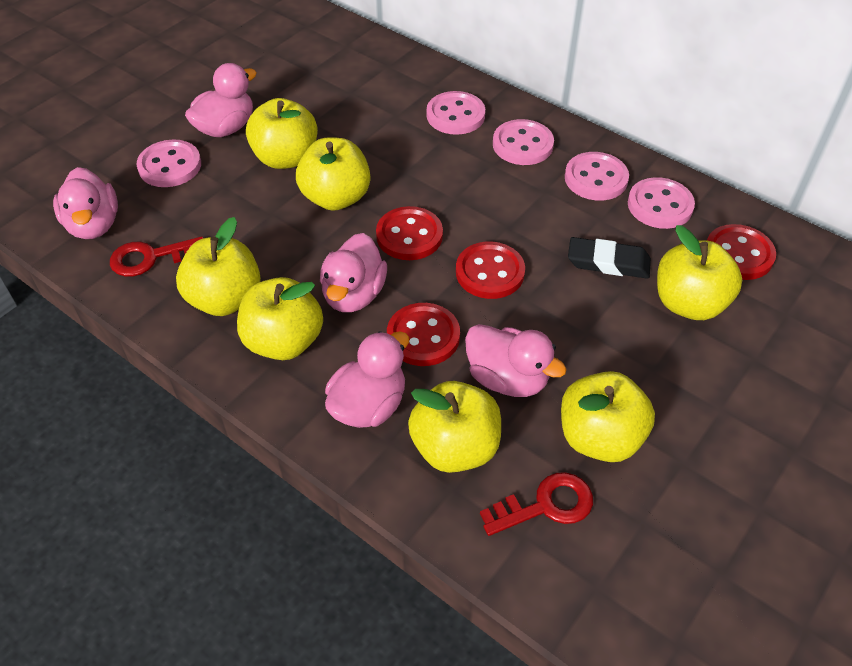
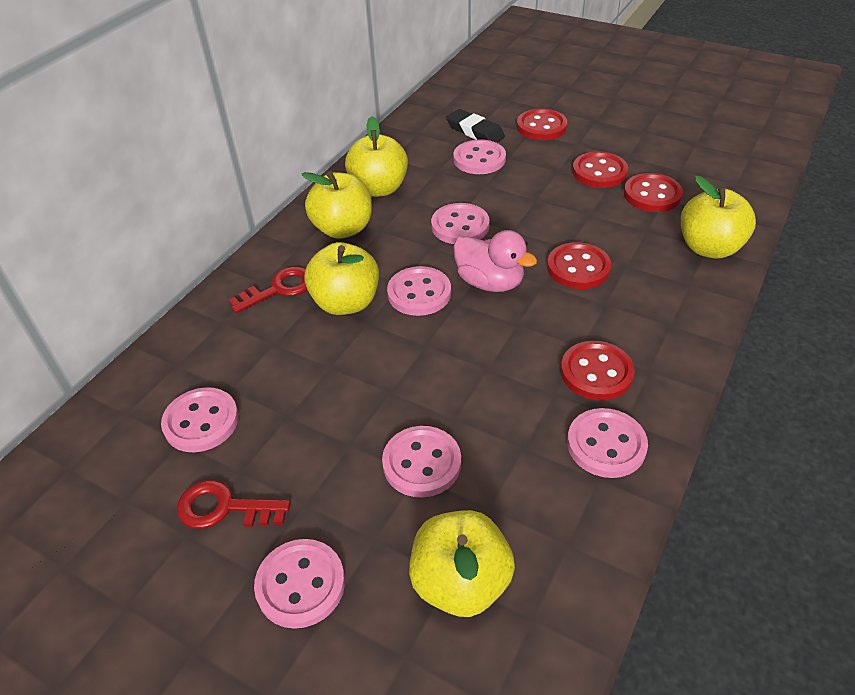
pink button: 5 -> 7
pink duck: 5 -> 1
red button: 4 -> 5
yellow apple: 7 -> 5

